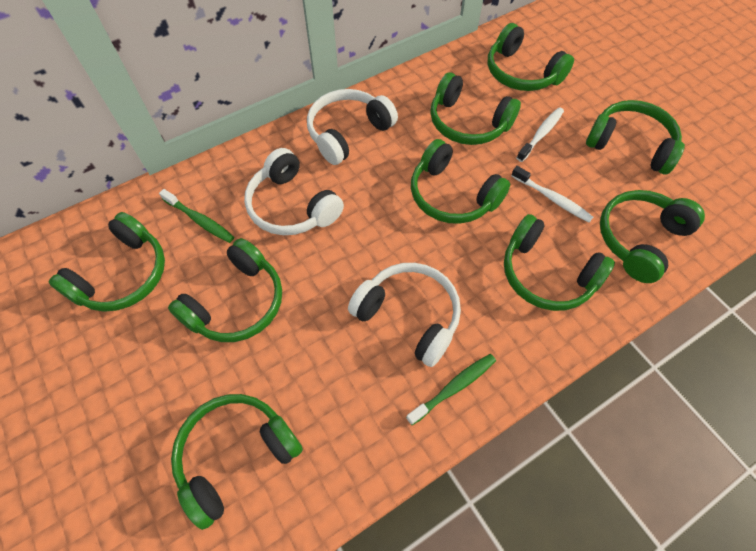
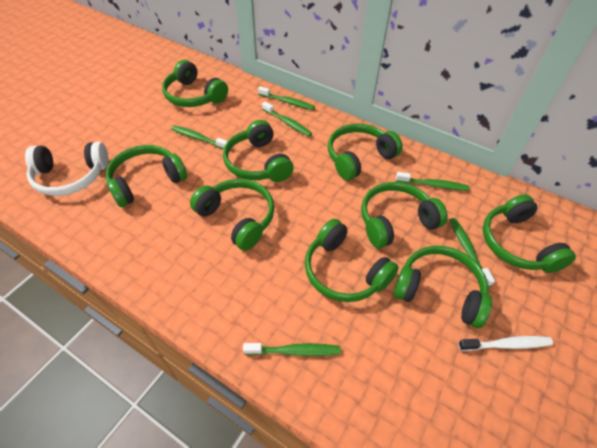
green toothbrush: 2 -> 6
white headphones: 3 -> 1
white toothbrush: 2 -> 1

